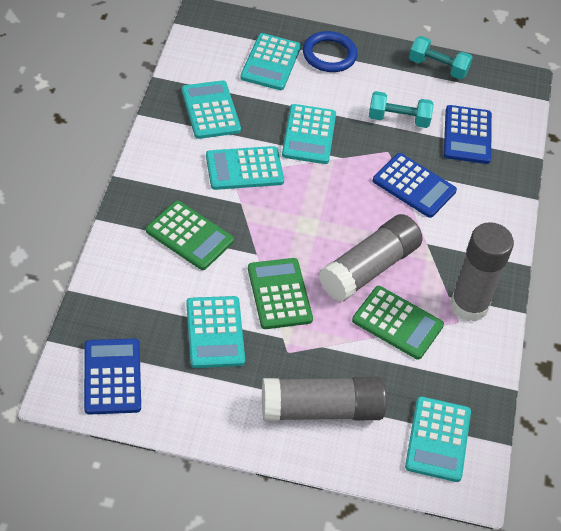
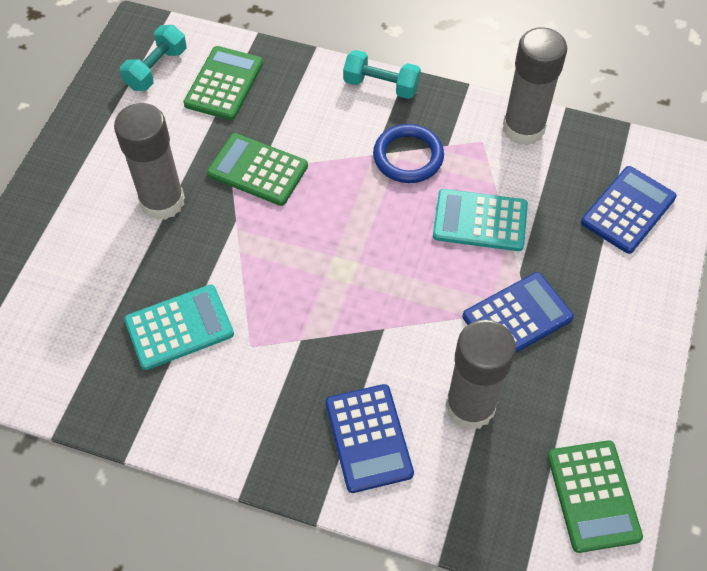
turquoise calculator: 6 -> 2

